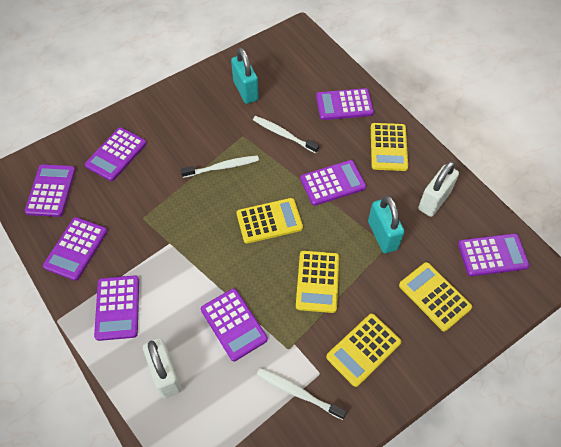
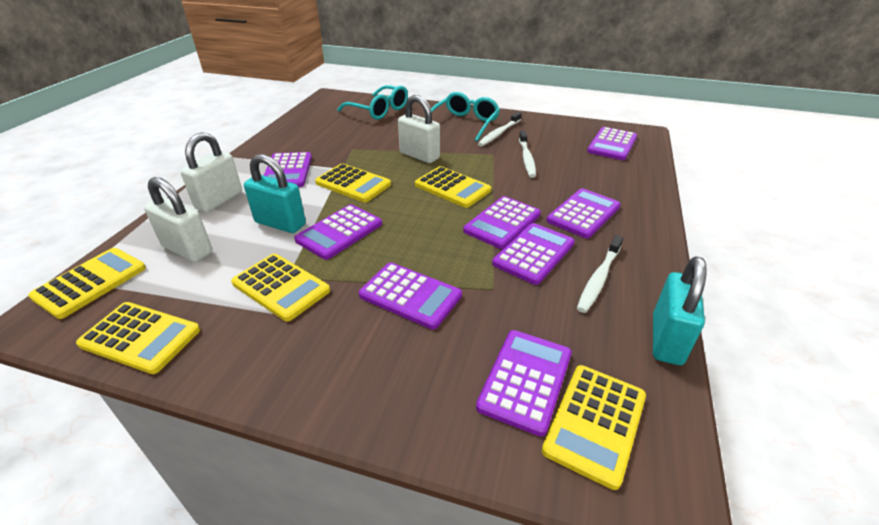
turquoise glasses: 0 -> 2
white padlock: 2 -> 3
yellow calculator: 5 -> 6

